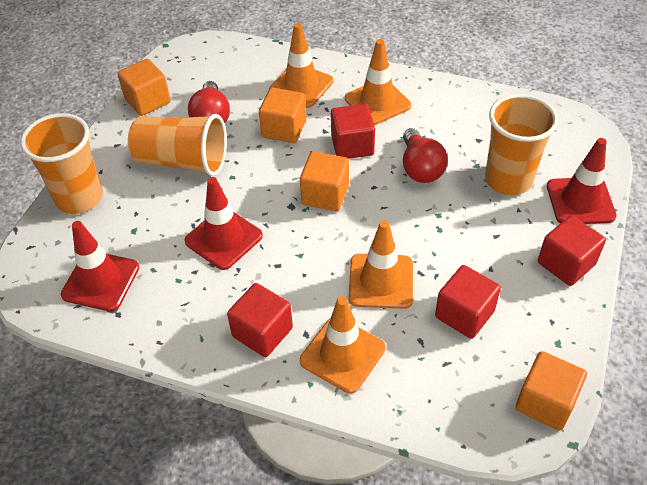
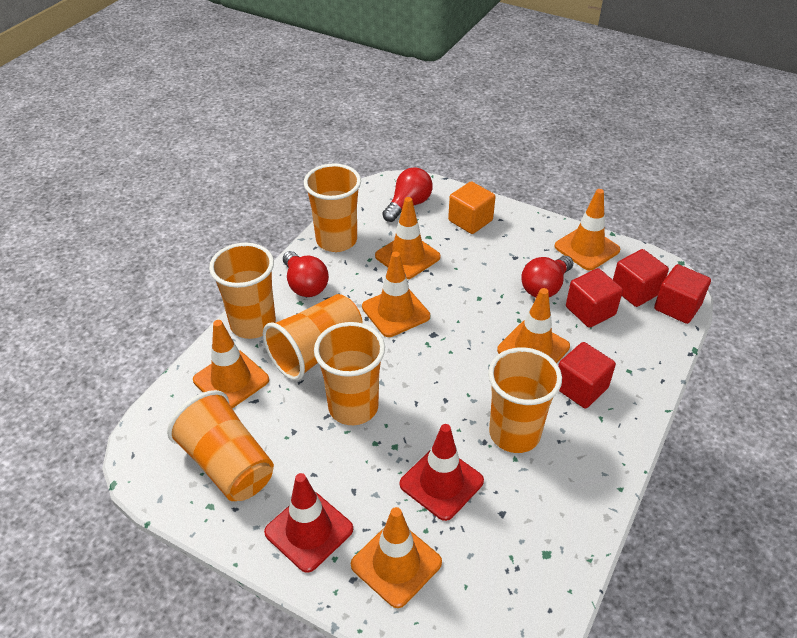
orange cube: 4 -> 1
orange cup: 3 -> 6
orange traffic cone: 4 -> 6
red light bulb: 2 -> 3
red traffic cone: 3 -> 2

